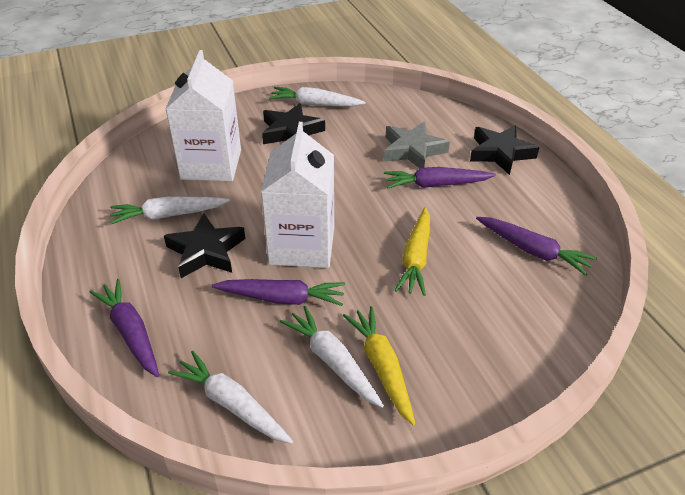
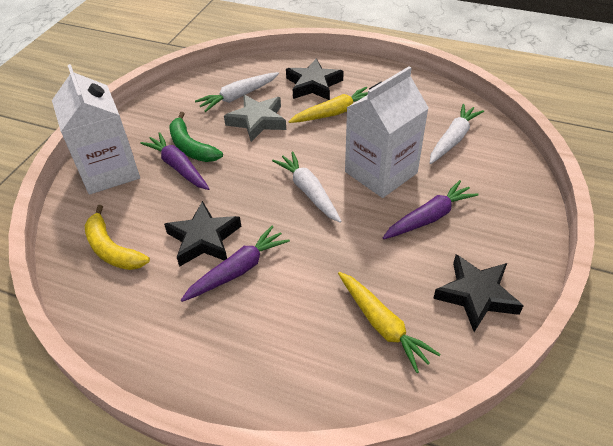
green banana: 0 -> 1
purple carrot: 4 -> 3
white carrot: 4 -> 3
yellow banana: 0 -> 1

